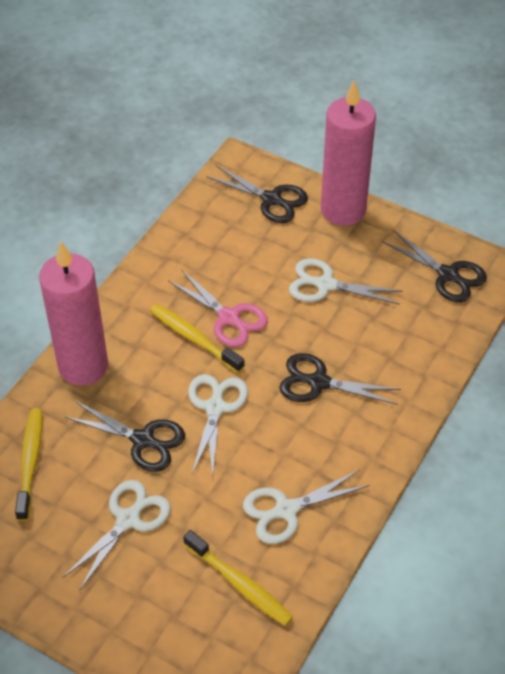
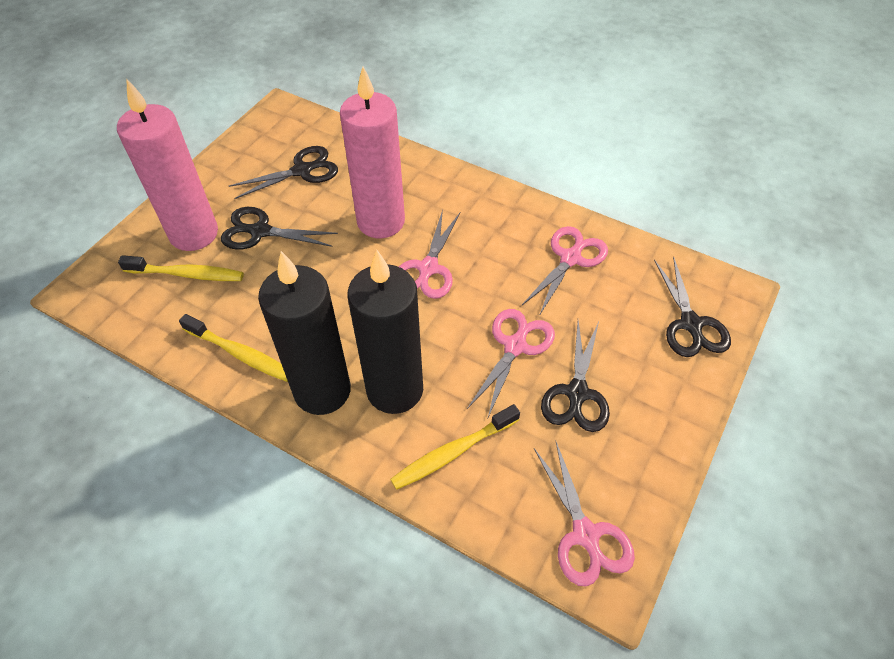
black candle: 0 -> 2
pink scissors: 1 -> 4
white scissors: 4 -> 0

